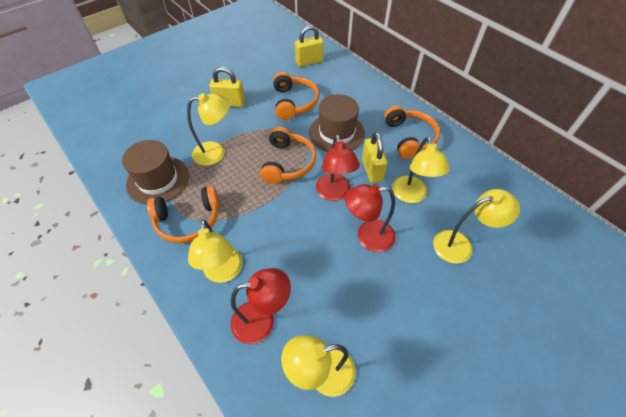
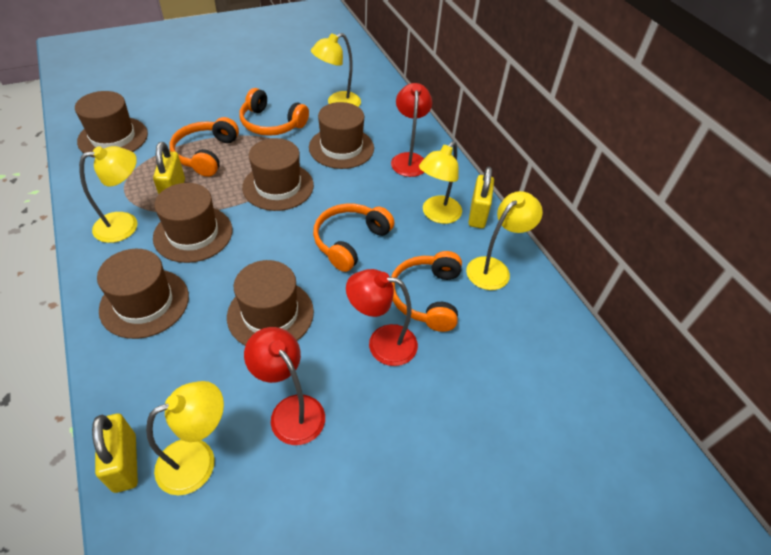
brown hat: 2 -> 6

